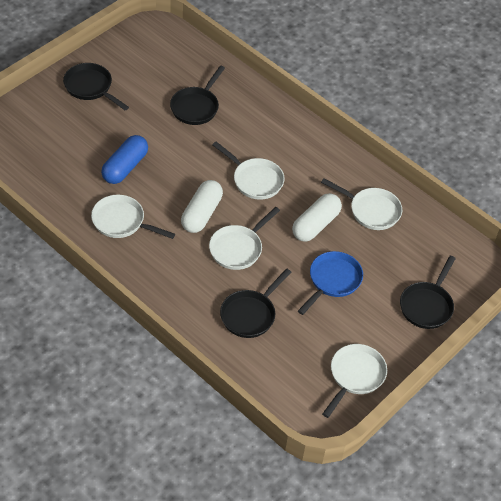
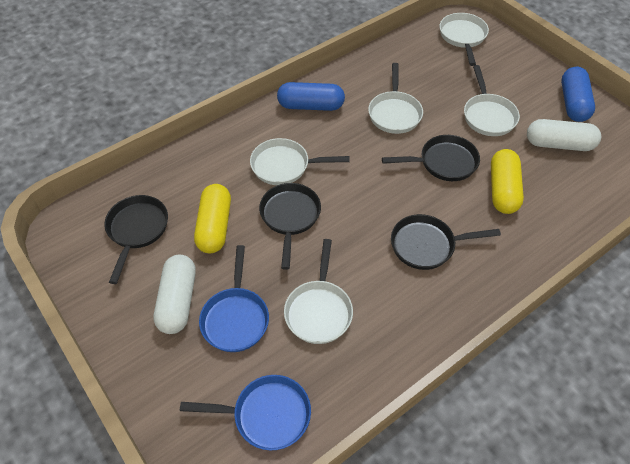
blue capsule: 1 -> 2
blue pan: 1 -> 2
yellow capsule: 0 -> 2

